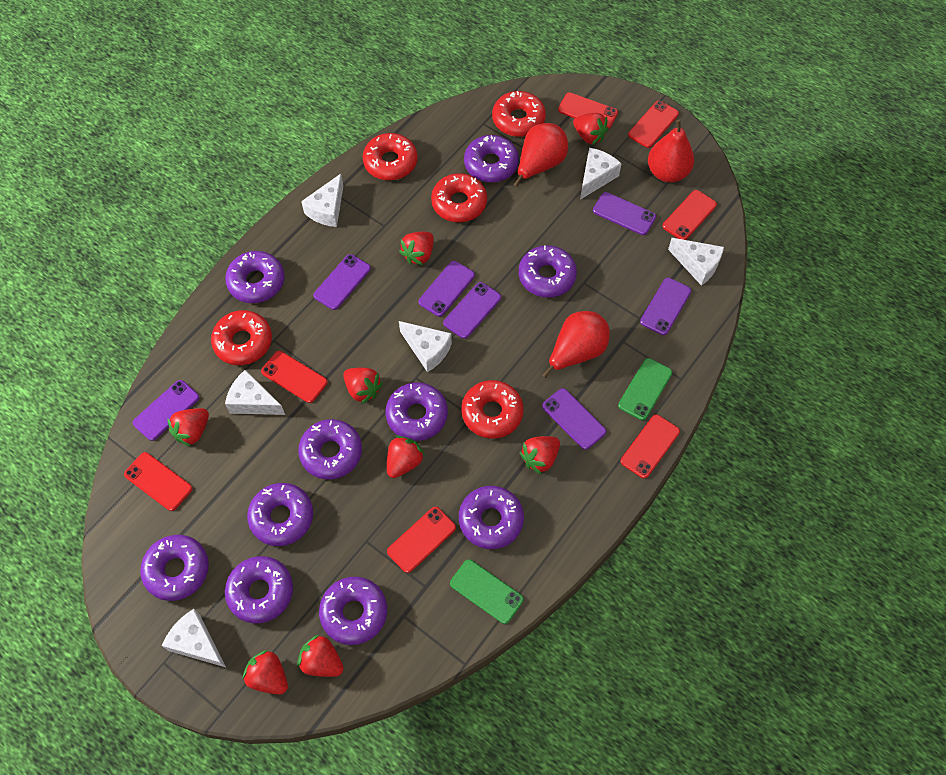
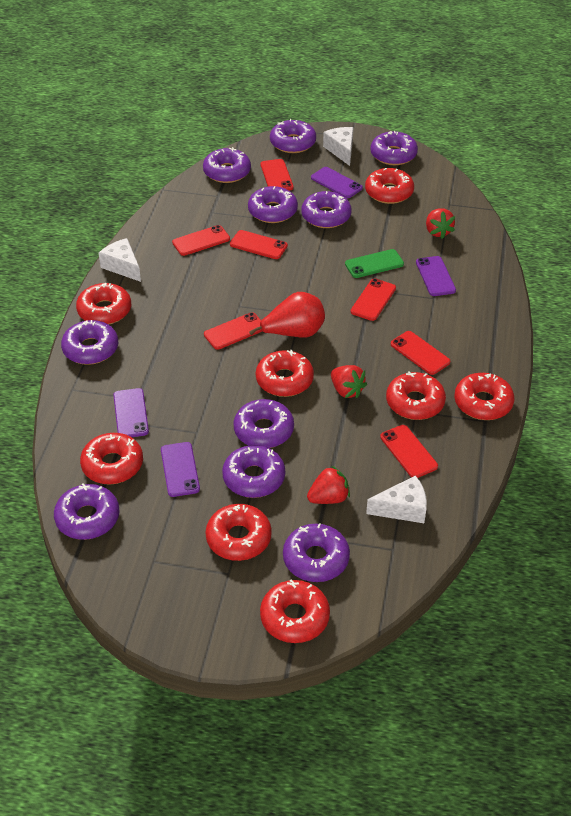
green phone: 2 -> 1
purple phone: 7 -> 4
red donut: 5 -> 8
red pear: 3 -> 1
red strawberry: 8 -> 3
white cheese: 6 -> 3

